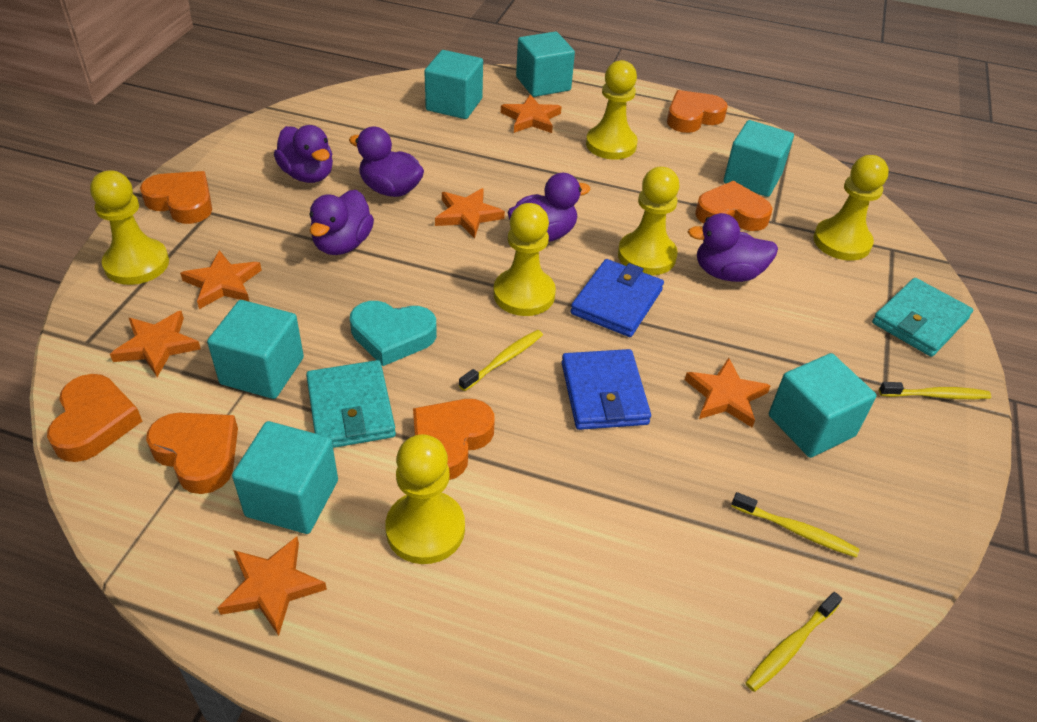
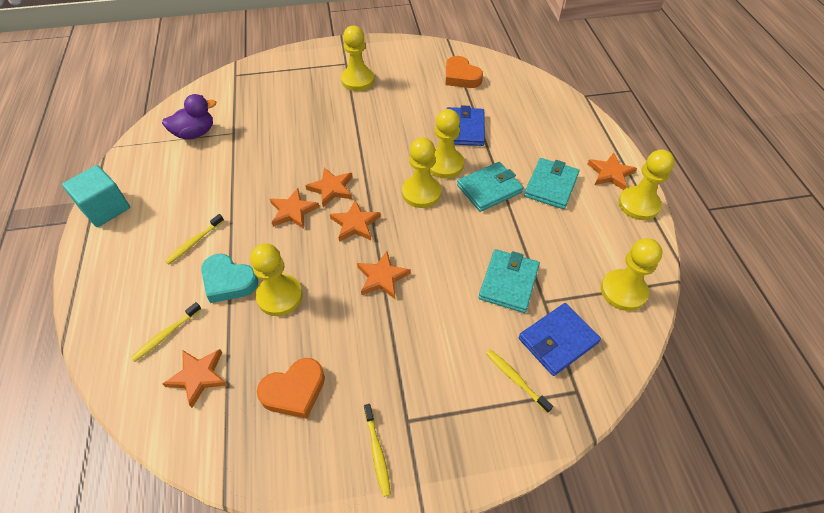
orange heart: 6 -> 2
purple duck: 5 -> 1
turquoise cube: 6 -> 1
turquoise wallet: 2 -> 3

